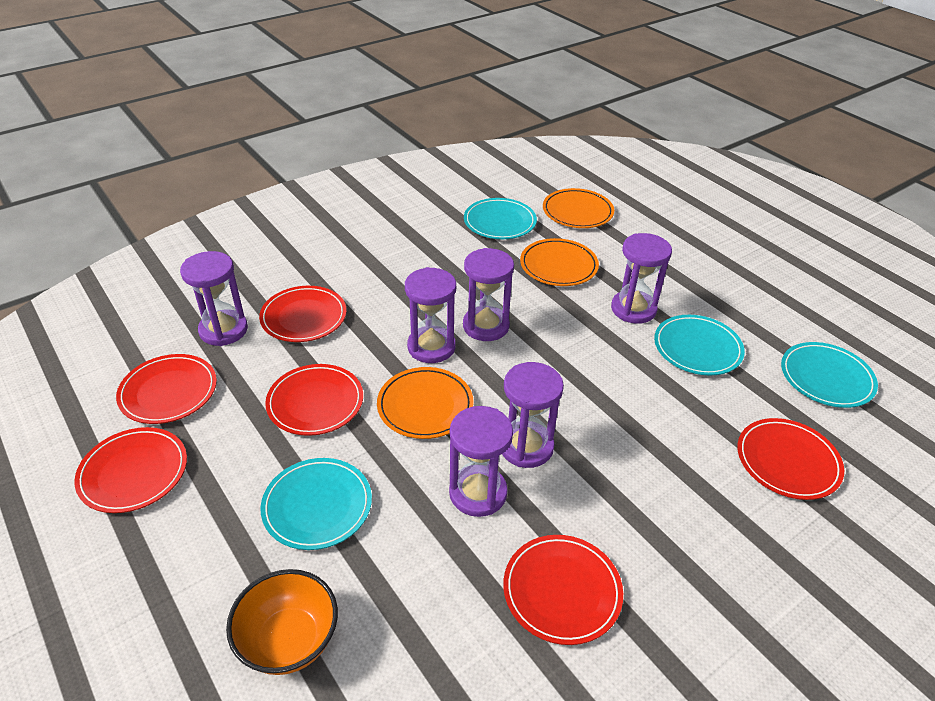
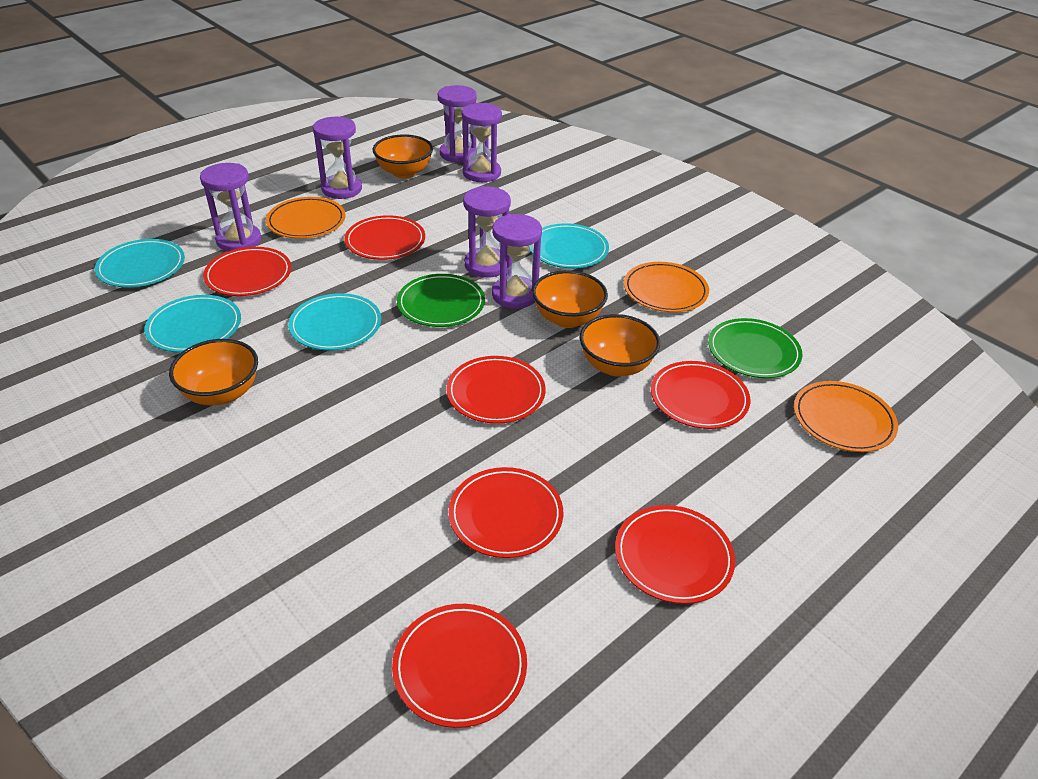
green plate: 0 -> 2
orange bowl: 1 -> 4
red plate: 6 -> 7

